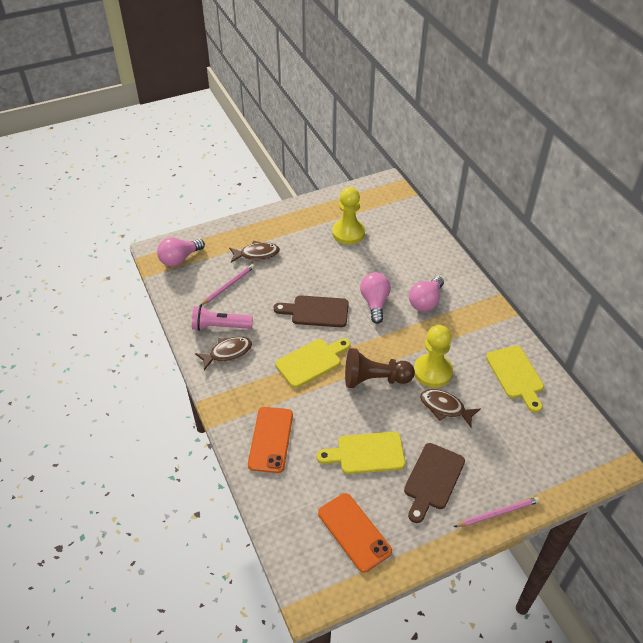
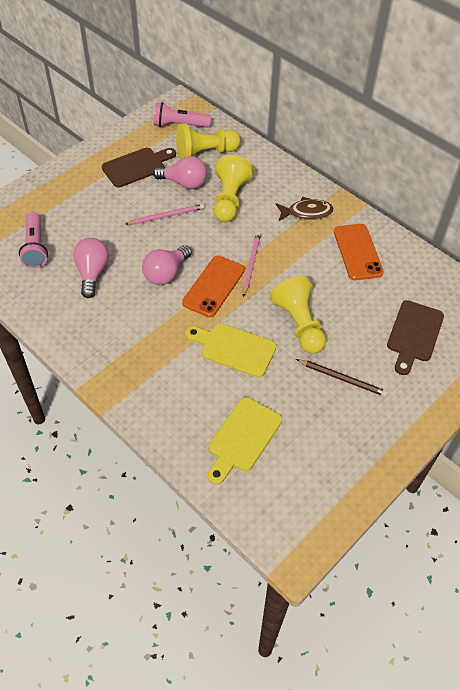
brown fish: 3 -> 1
brown pawn: 1 -> 0
brown pencil: 0 -> 1
pink flashlight: 1 -> 2
yellow cutting board: 3 -> 2
yellow pawn: 2 -> 3

